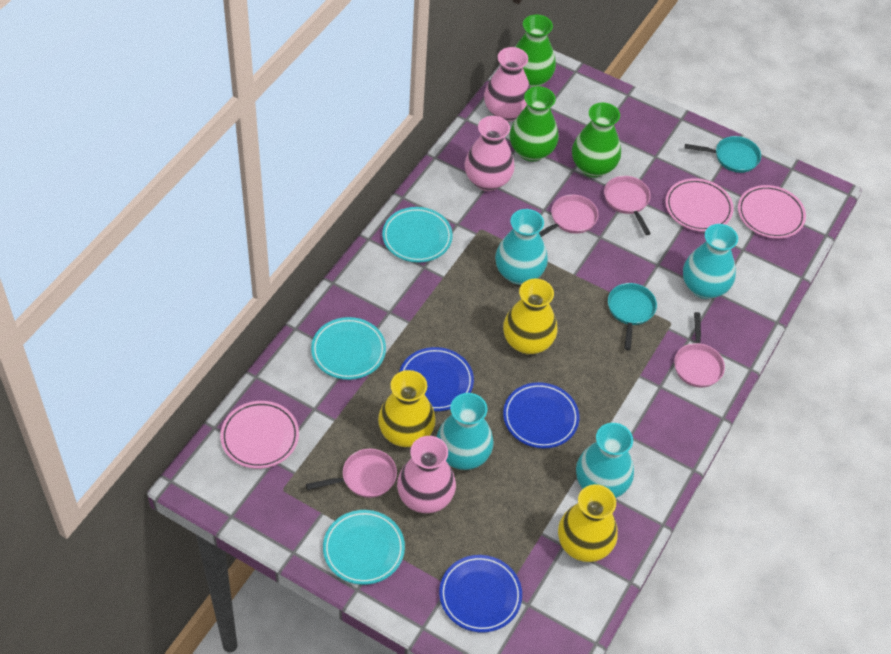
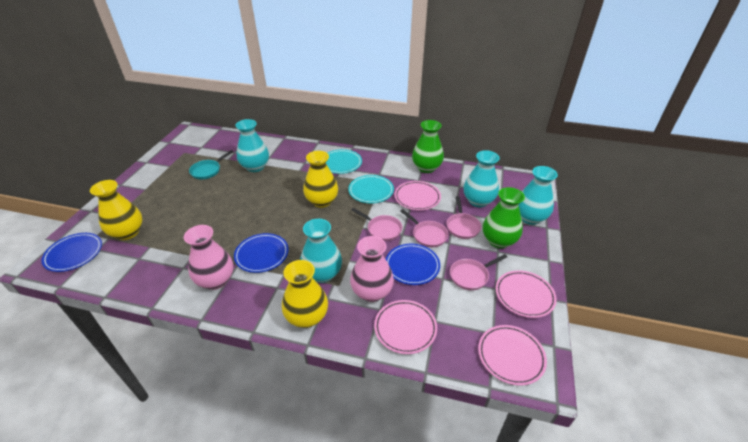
green vase: 3 -> 2
pink plate: 3 -> 4
pink vase: 3 -> 2
turquoise pan: 2 -> 1
turquoise plate: 3 -> 2

